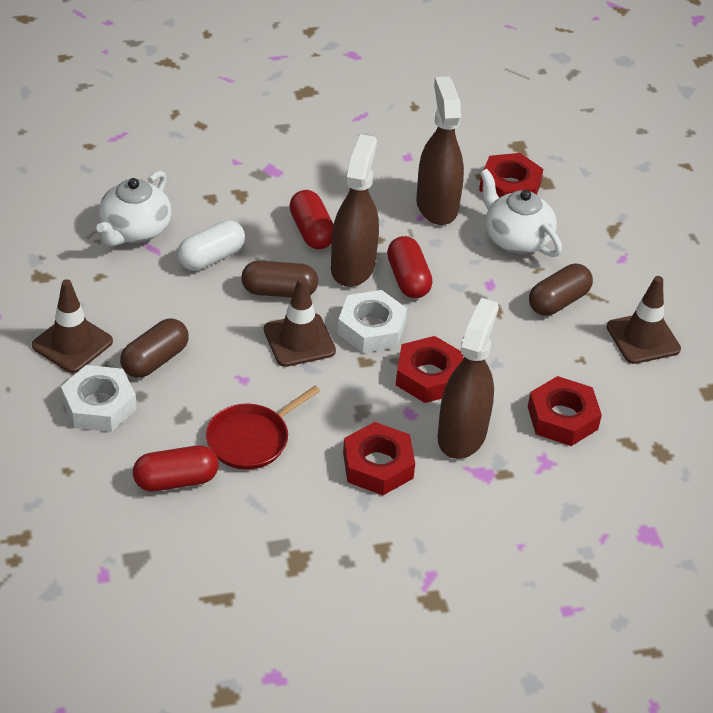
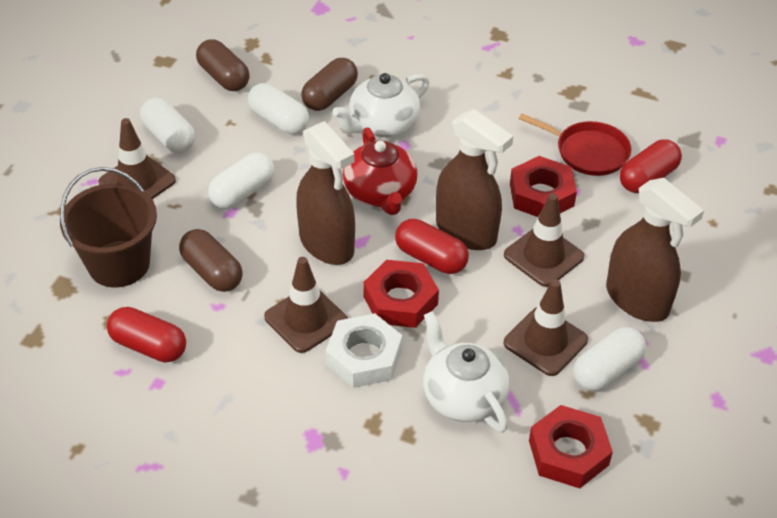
brown bucket: 0 -> 1
brown traffic cone: 3 -> 4
red nut: 4 -> 3
red teapot: 0 -> 1
white capsule: 1 -> 4
white nut: 2 -> 1

